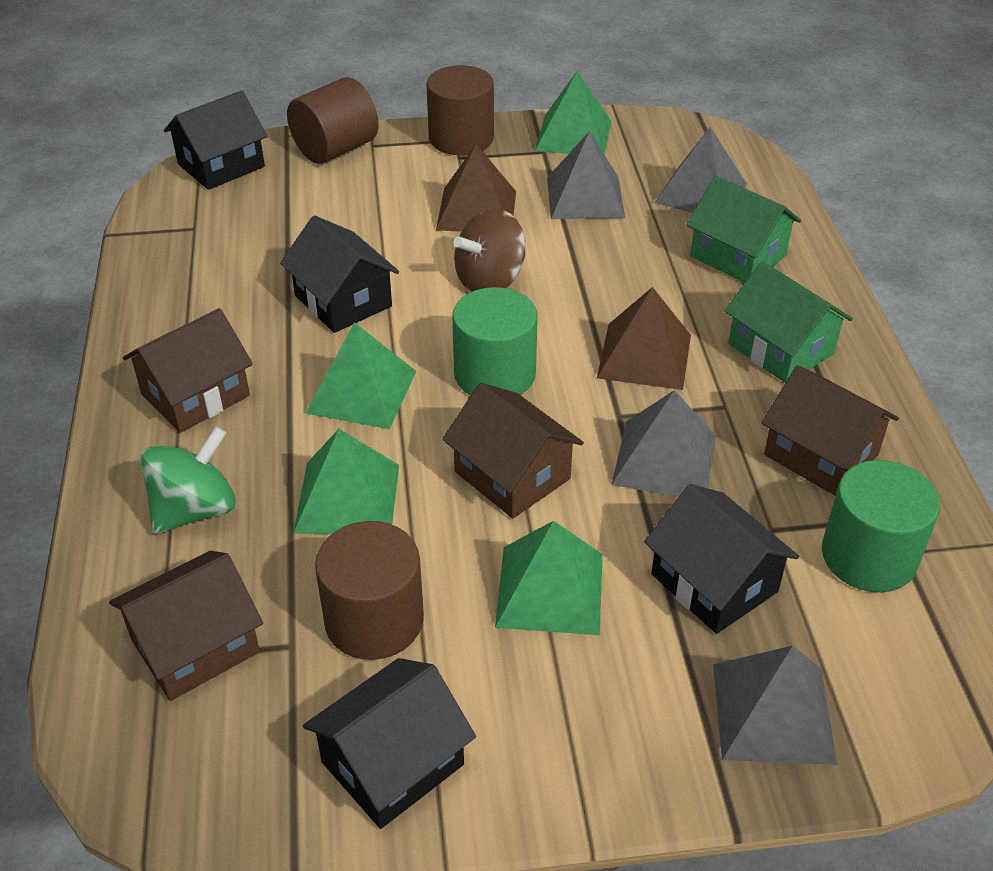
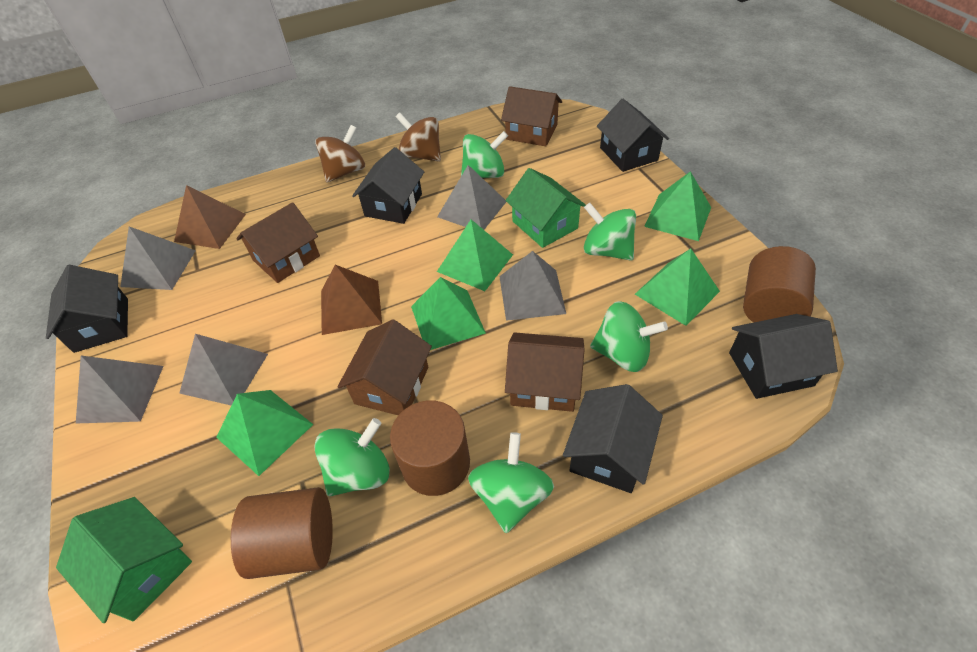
black house: 4 -> 5
brown spinning top: 1 -> 2
green cylinder: 2 -> 0
green pyramid: 4 -> 5
green spinning top: 1 -> 5
grey pyramid: 4 -> 5

